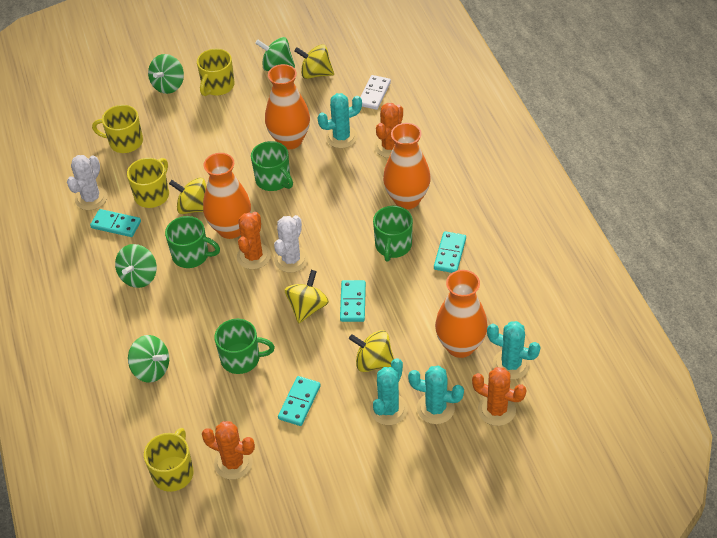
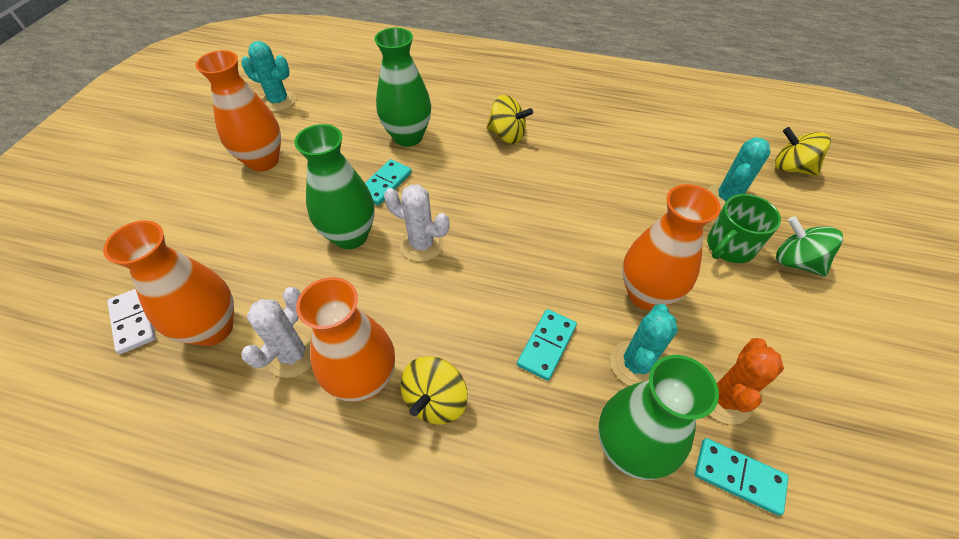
green mug: 4 -> 1
green spinning top: 4 -> 1
green vase: 0 -> 3
orange cactus: 4 -> 1
turquoise cactus: 4 -> 3
turquoise domino: 4 -> 3
yellow mug: 4 -> 0
yellow spinning top: 4 -> 3

